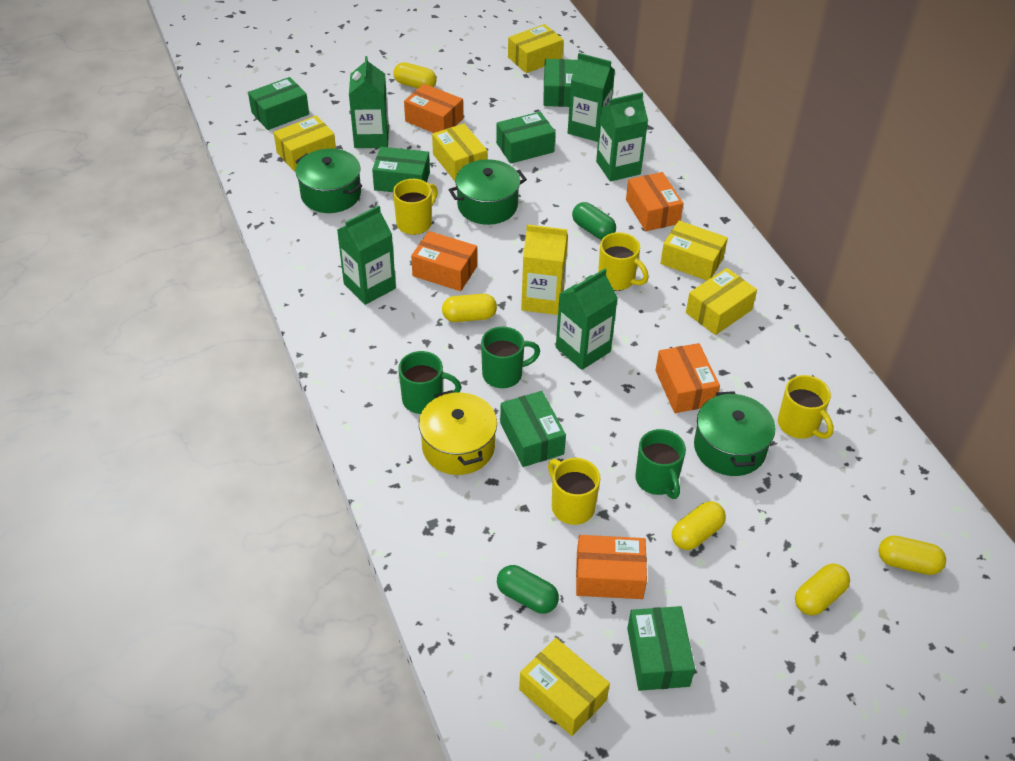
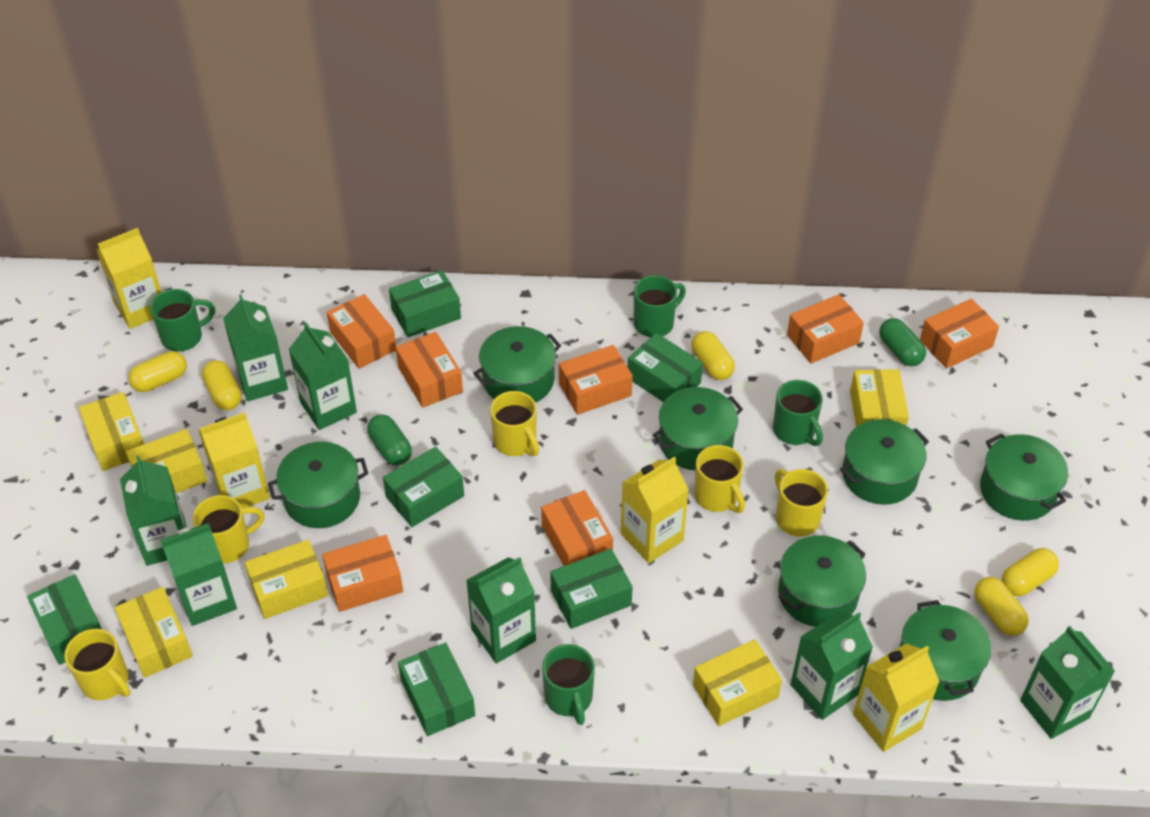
green carton: 5 -> 7
green mug: 3 -> 4
green pot: 3 -> 7
orange box: 5 -> 7
yellow carton: 1 -> 4
yellow mug: 4 -> 5
yellow pot: 1 -> 0

